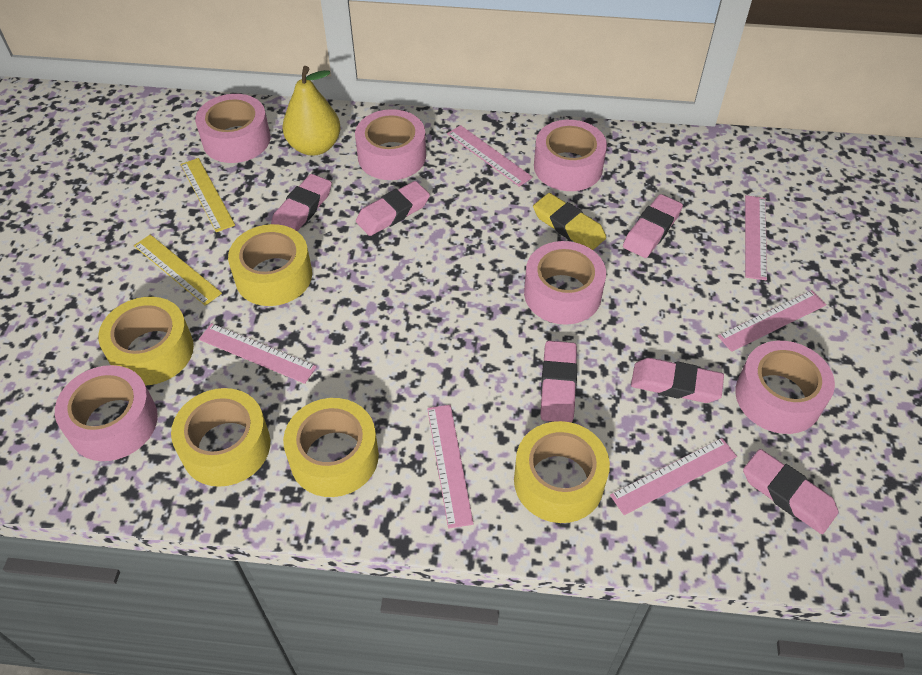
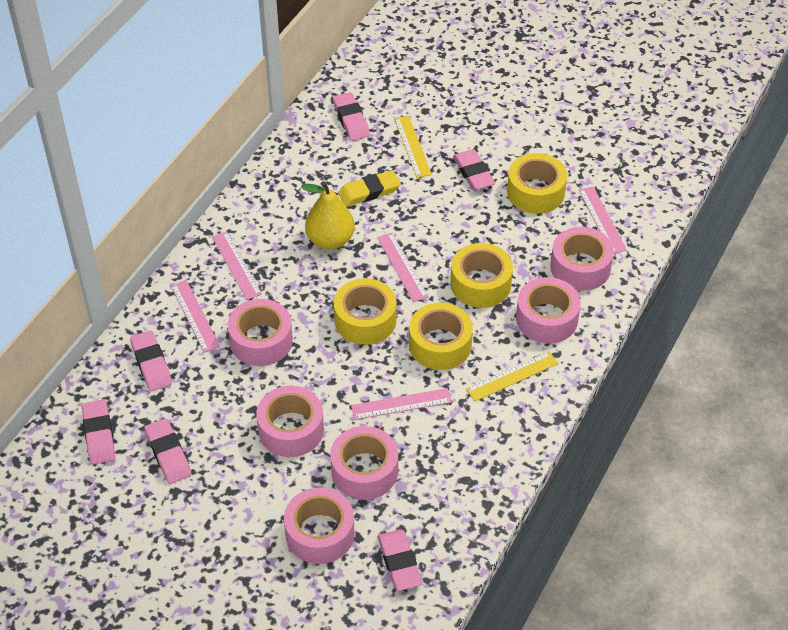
pink ruler: 6 -> 5
yellow tape: 5 -> 4

